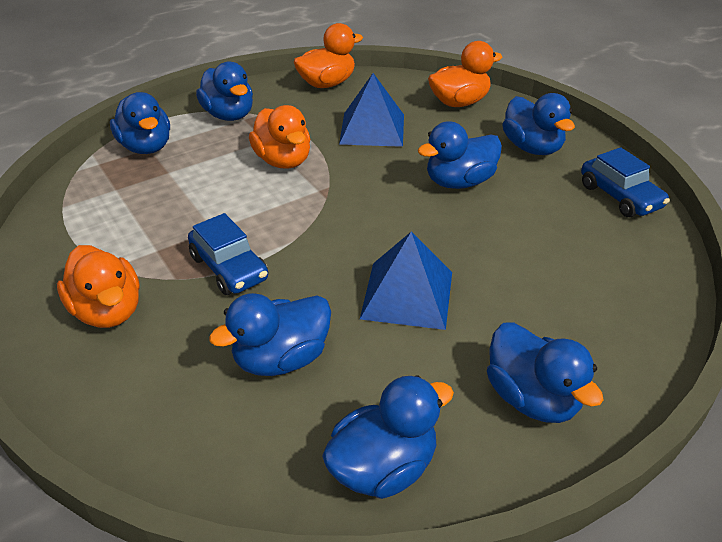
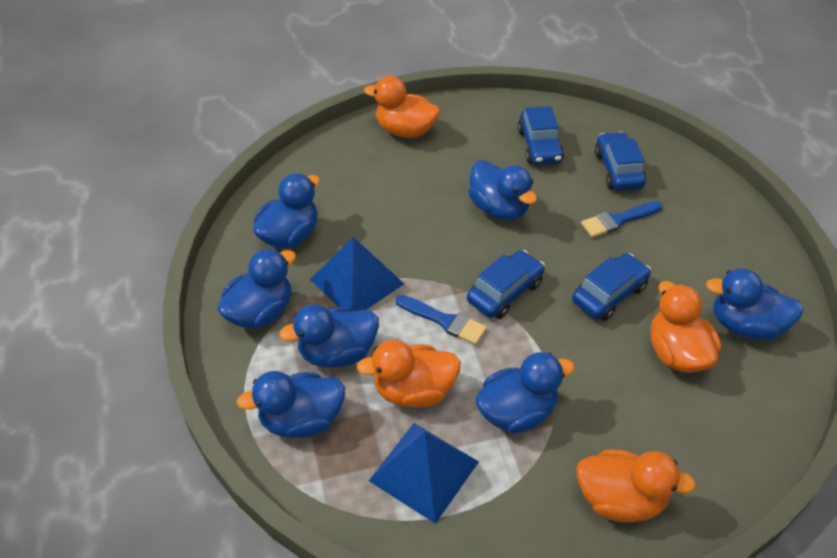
blue brush: 0 -> 2
blue car: 2 -> 4

